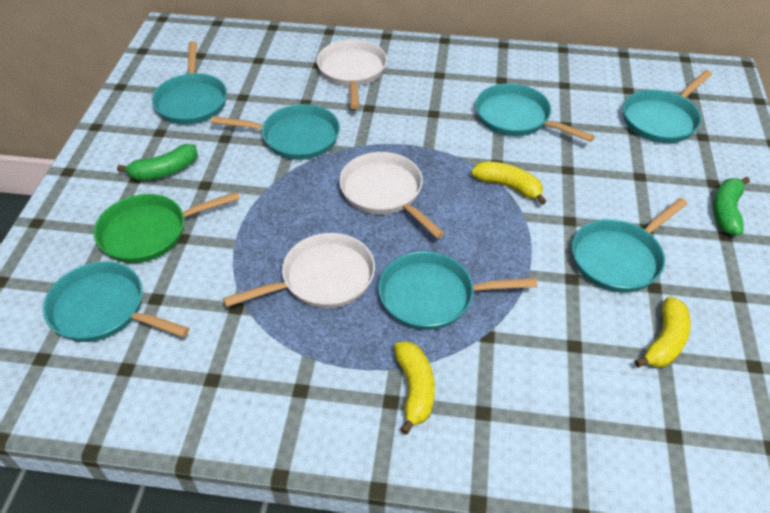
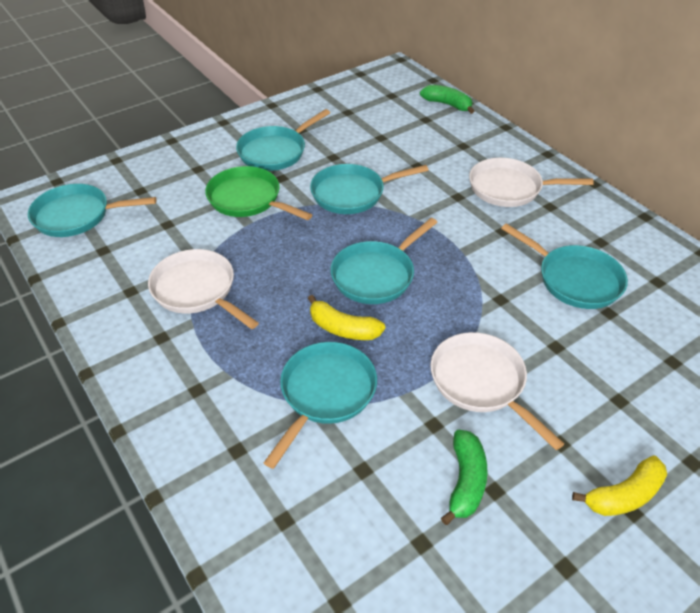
turquoise pan: 7 -> 6
yellow banana: 3 -> 2

